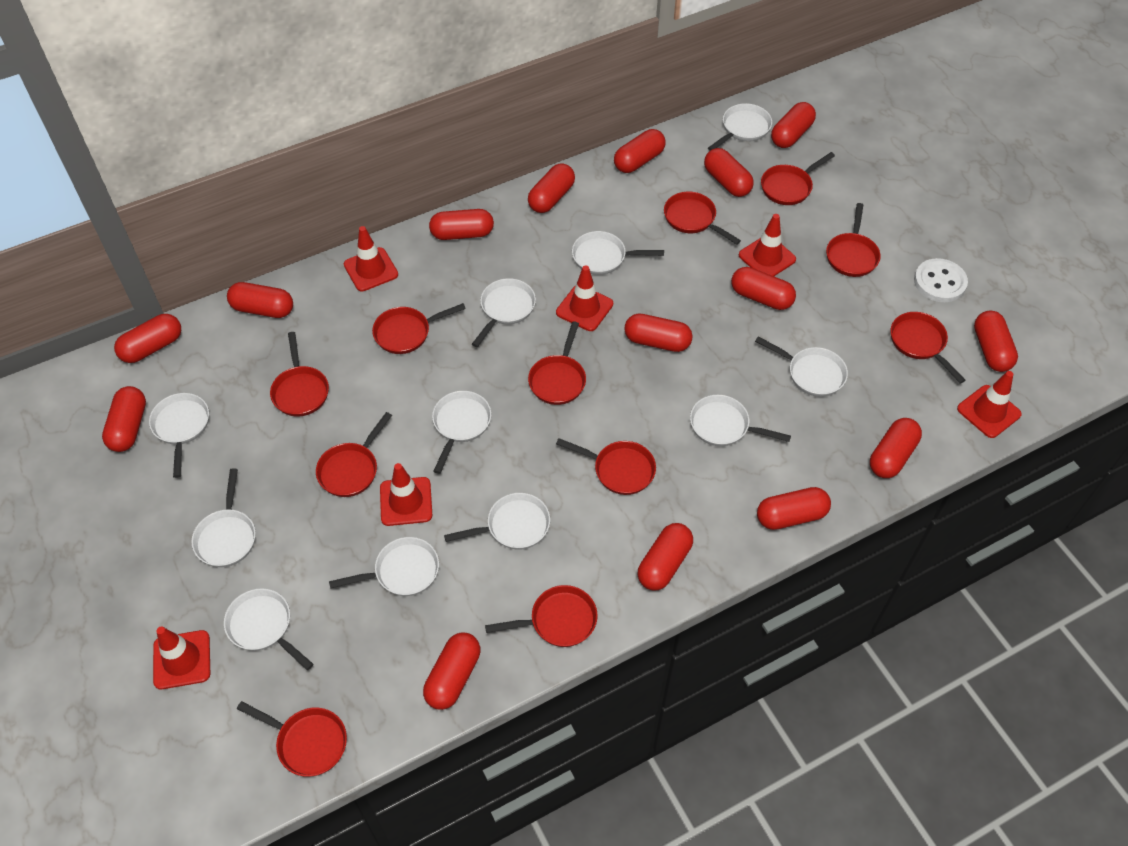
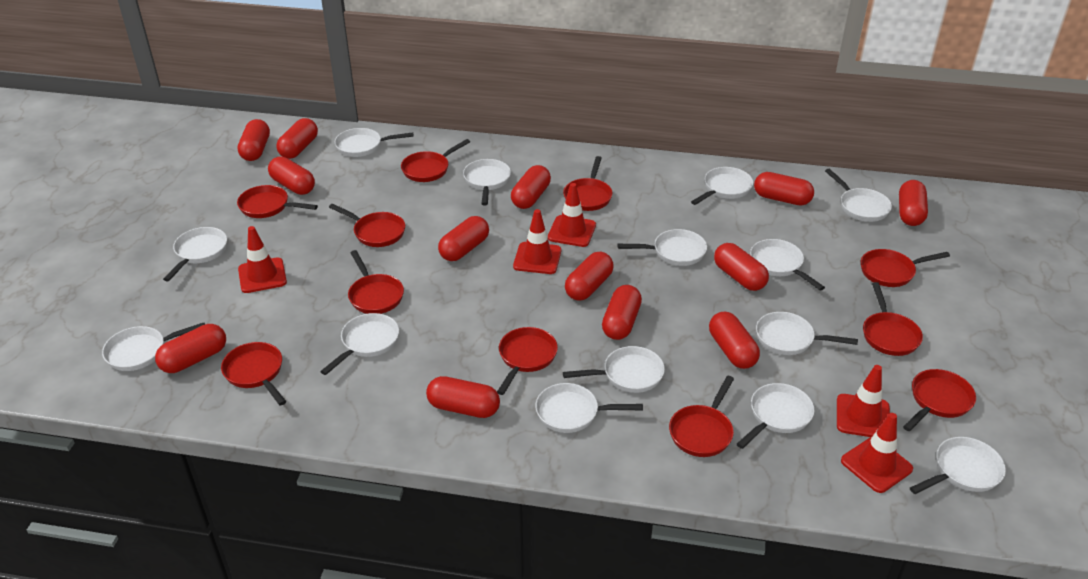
red capsule: 15 -> 13
red traffic cone: 6 -> 5
white button: 1 -> 0
white pan: 11 -> 14

